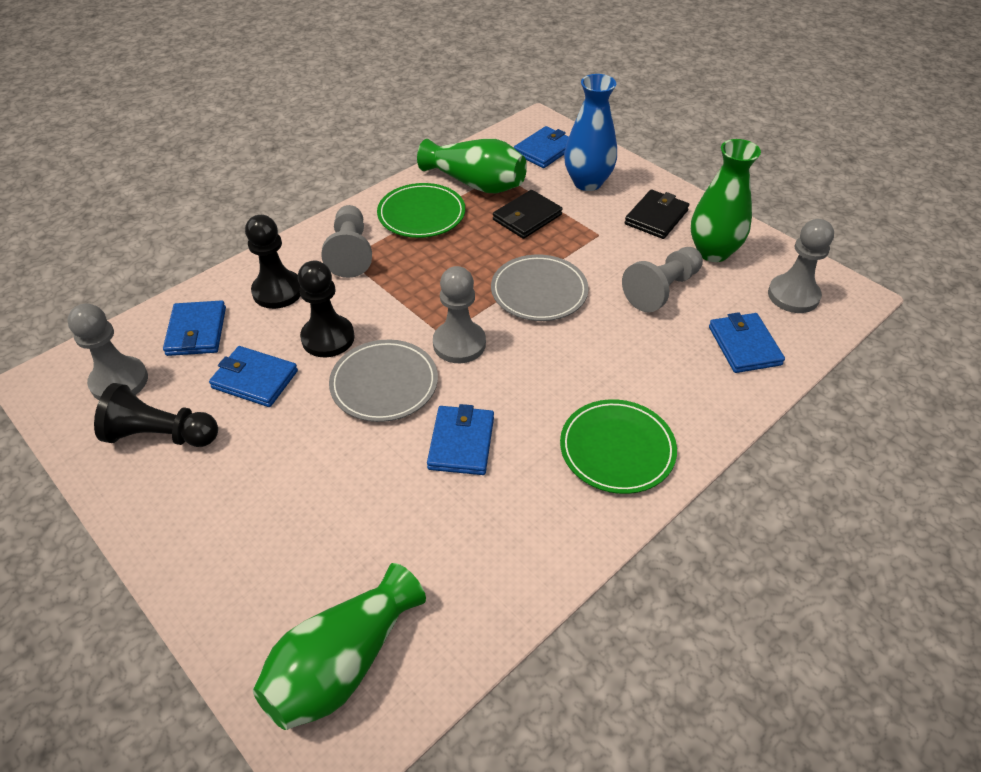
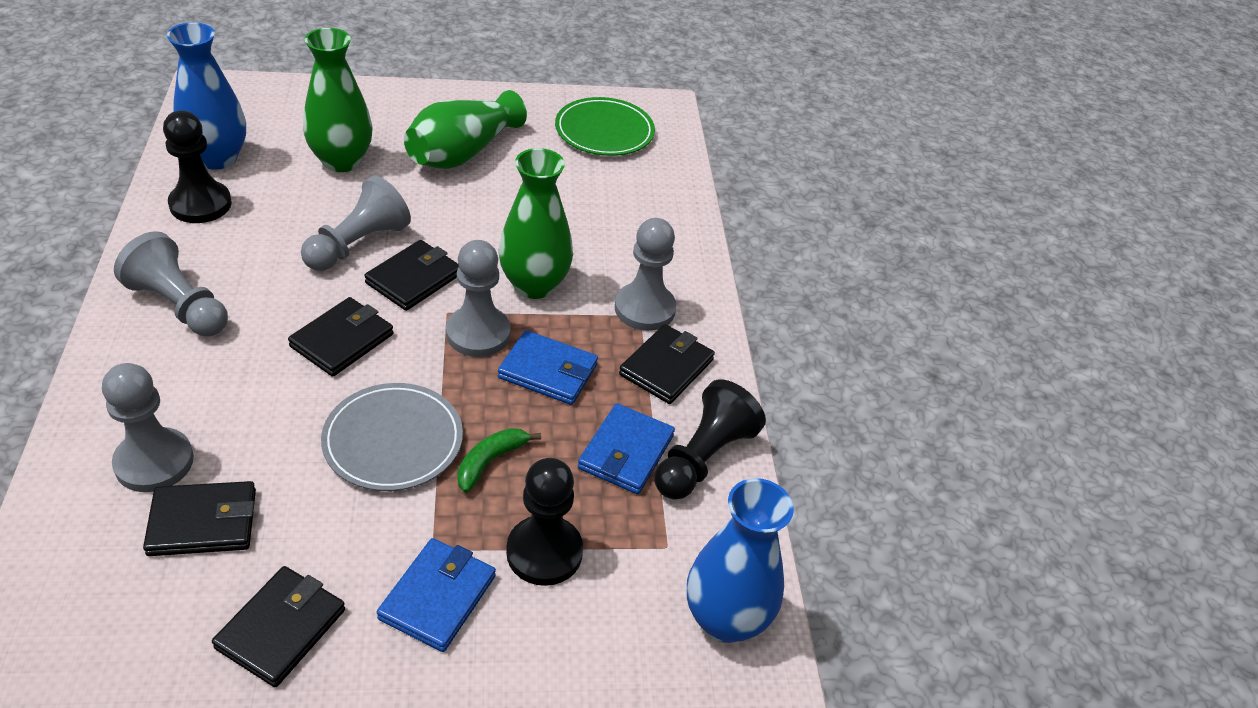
black wallet: 2 -> 5
blue vase: 1 -> 2
blue wallet: 5 -> 3
green banana: 0 -> 1
green plate: 2 -> 1
grey plate: 2 -> 1

